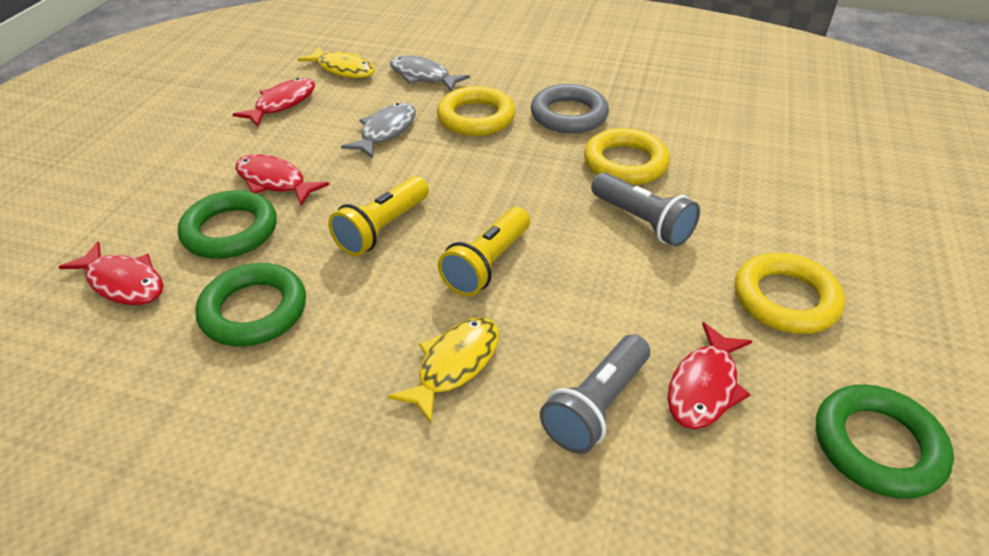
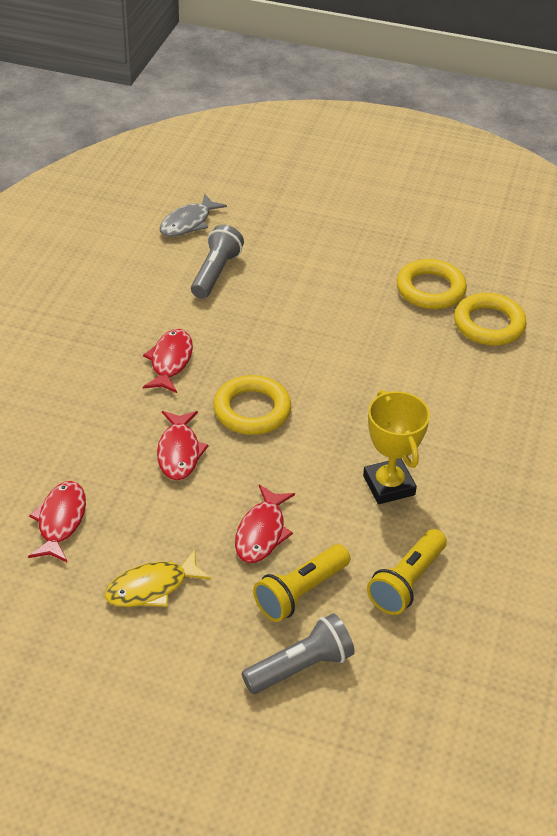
green ring: 3 -> 0
grey fish: 2 -> 1
grey ring: 1 -> 0
yellow fish: 2 -> 1
yellow trophy: 0 -> 1

